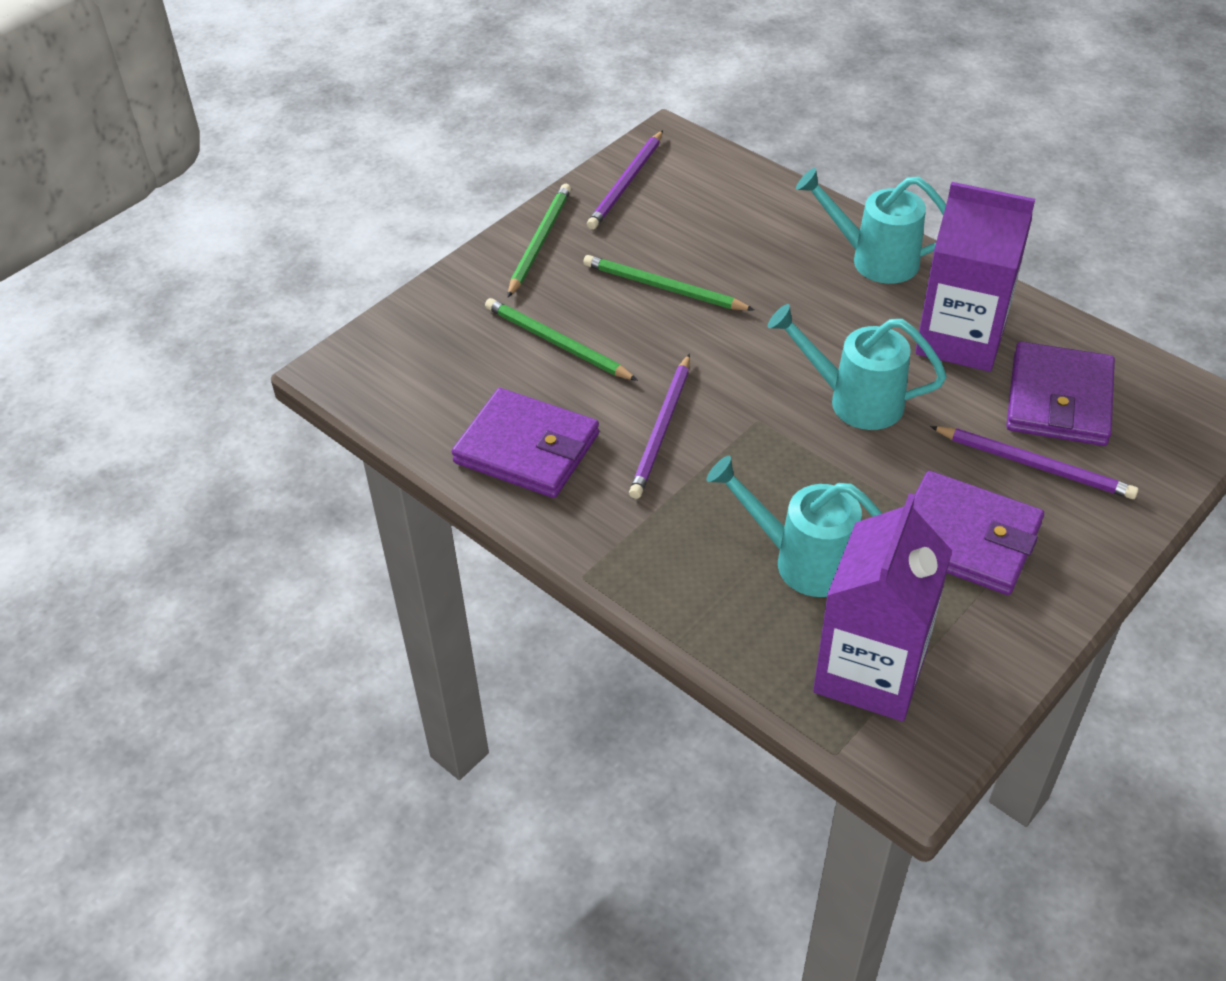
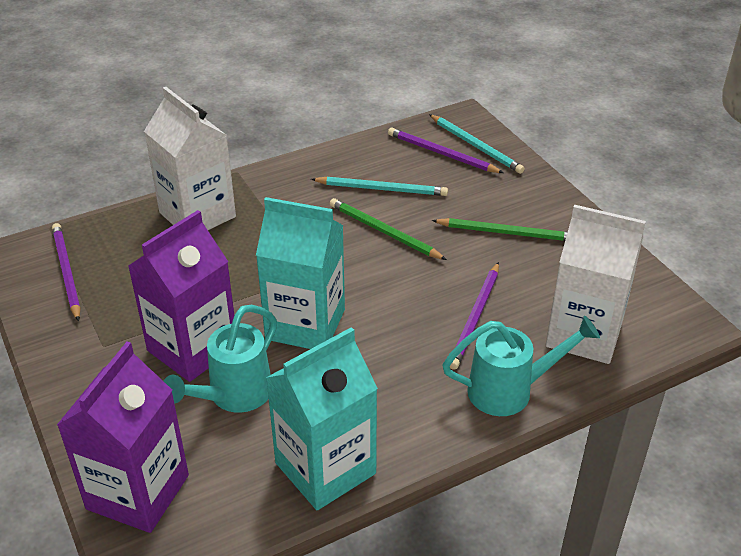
green pencil: 3 -> 2
purple wallet: 3 -> 0
turquoise carton: 0 -> 2
turquoise pencil: 0 -> 2
turquoise watering can: 3 -> 2
white carton: 0 -> 2

